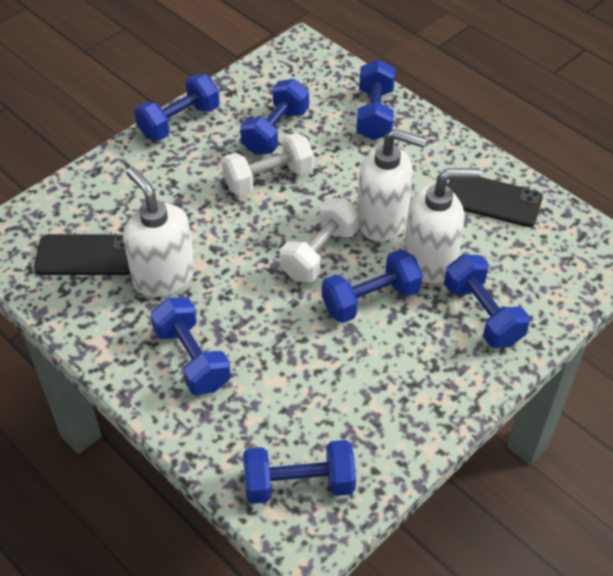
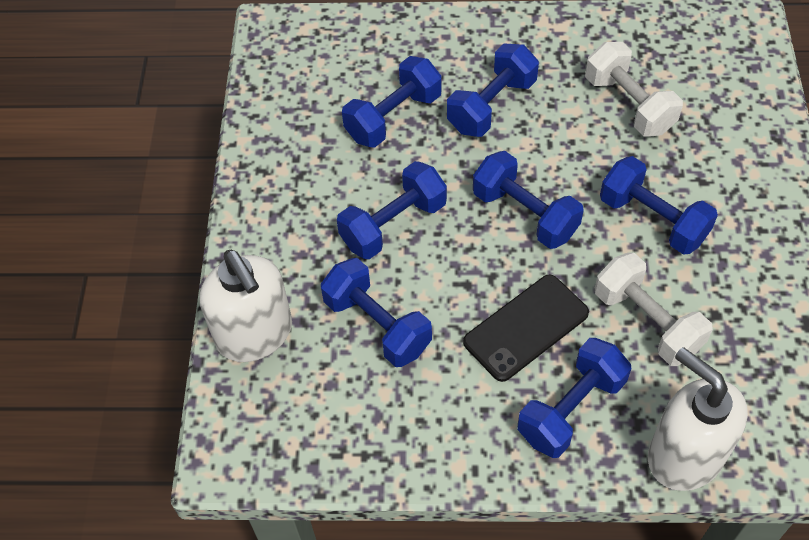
black phone: 2 -> 1
white soap dispenser: 3 -> 2

